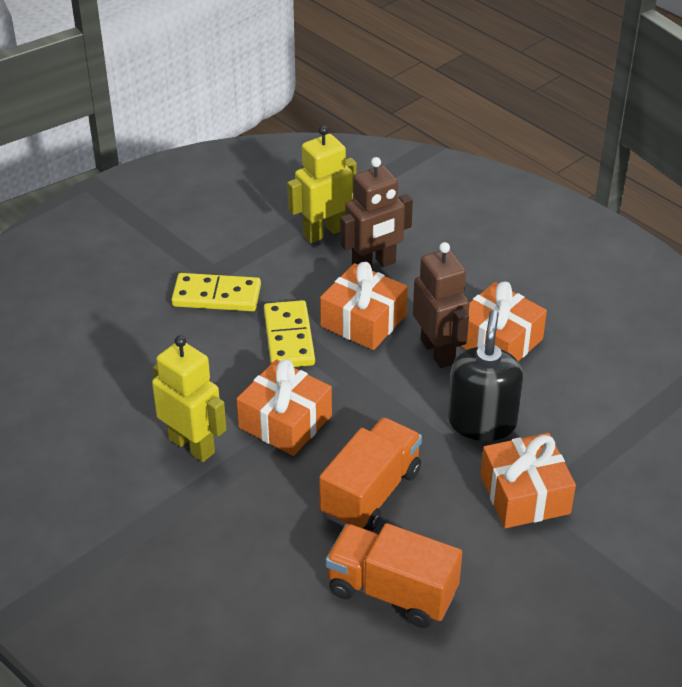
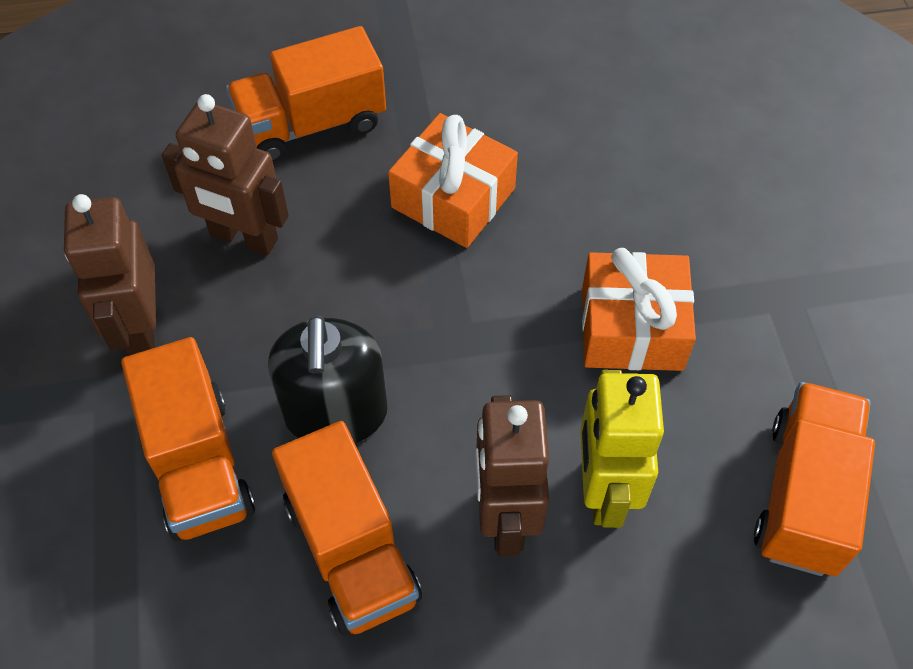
brown robot: 2 -> 3
orange gift: 4 -> 2
orange truck: 2 -> 4
yellow domino: 2 -> 0
yellow robot: 2 -> 1

